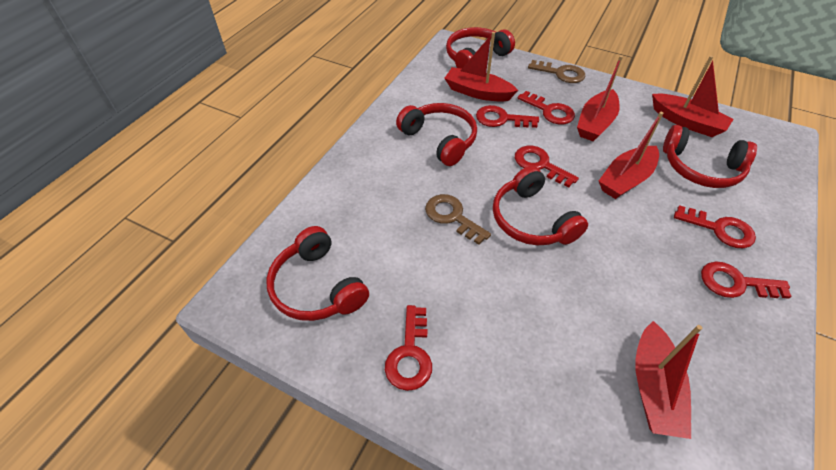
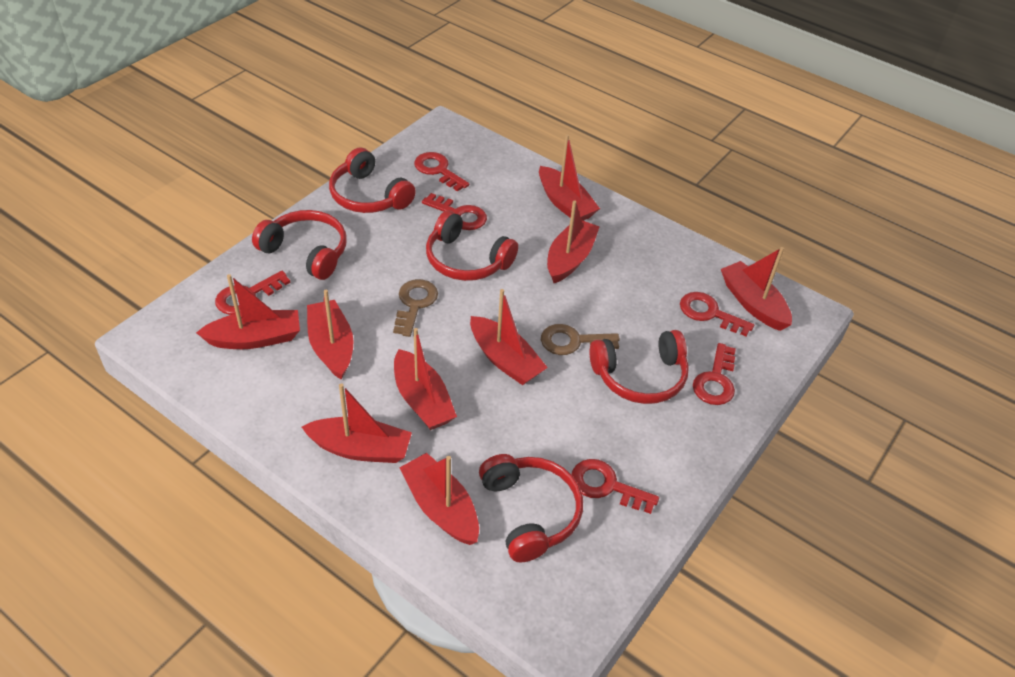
red boat: 5 -> 9

